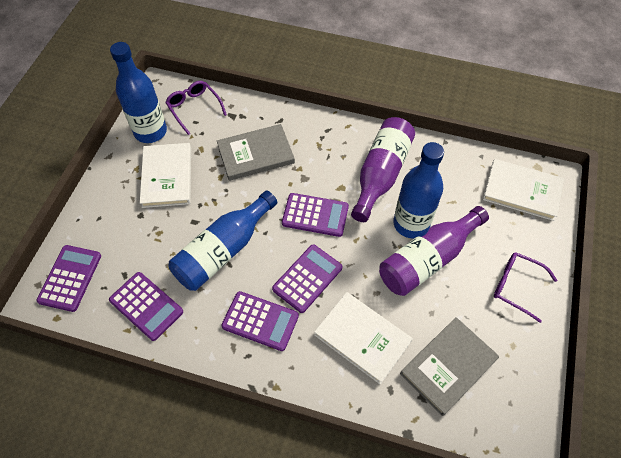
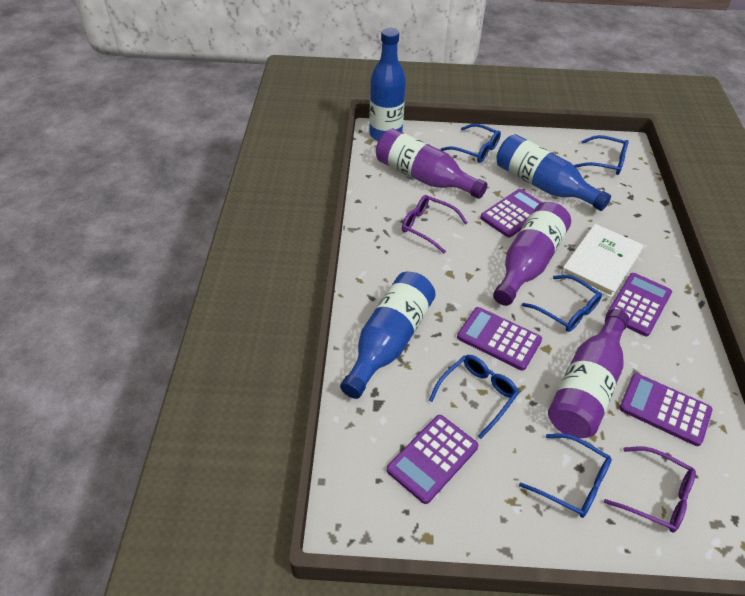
blue glasses: 0 -> 5
grey book: 2 -> 0
purple bottle: 2 -> 3
white book: 3 -> 1

